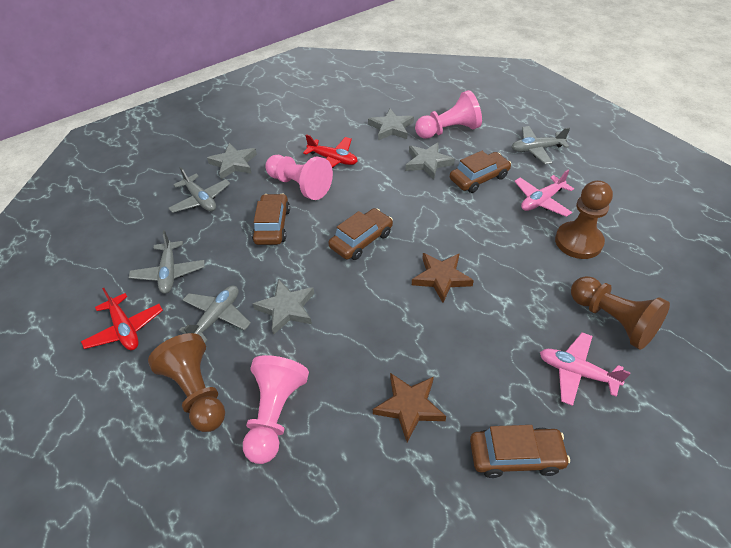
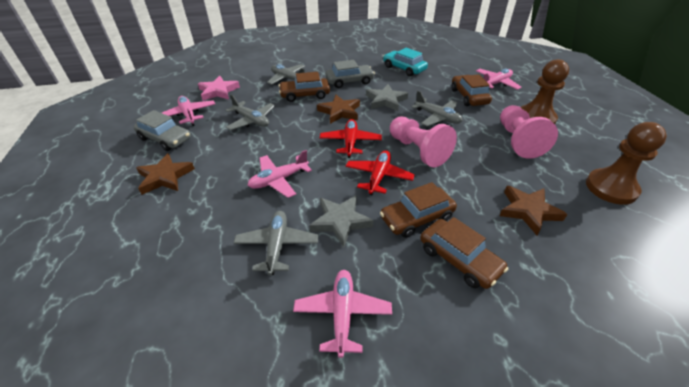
brown pawn: 3 -> 2
brown star: 2 -> 3
grey car: 0 -> 2
grey star: 4 -> 2
pink pawn: 3 -> 2
pink plane: 2 -> 4
pink star: 0 -> 1
turquoise car: 0 -> 1

